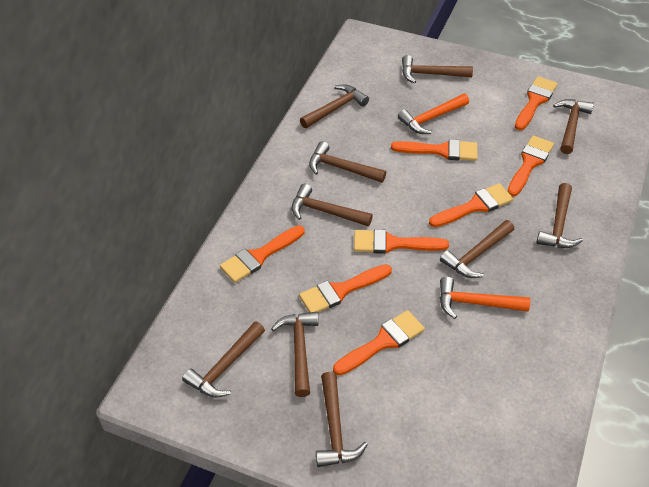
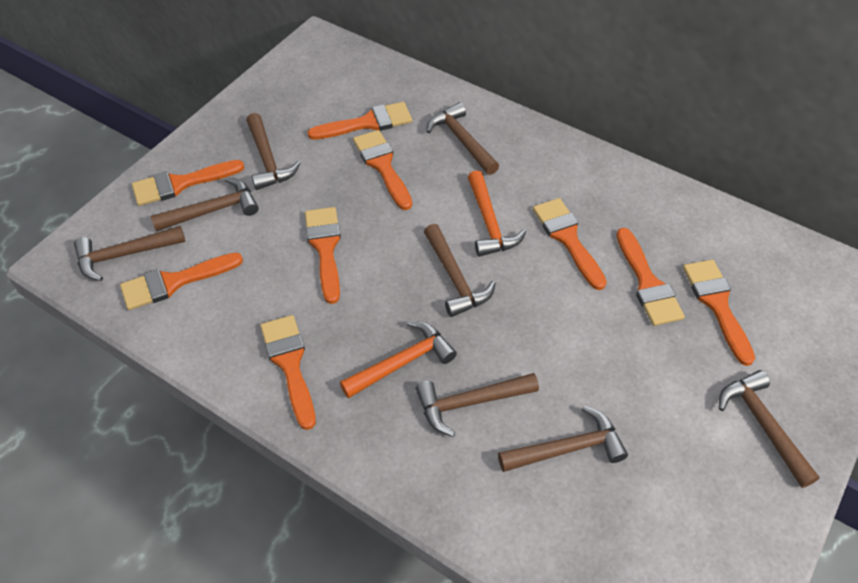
brown hammer: 10 -> 8
orange brush: 8 -> 9

